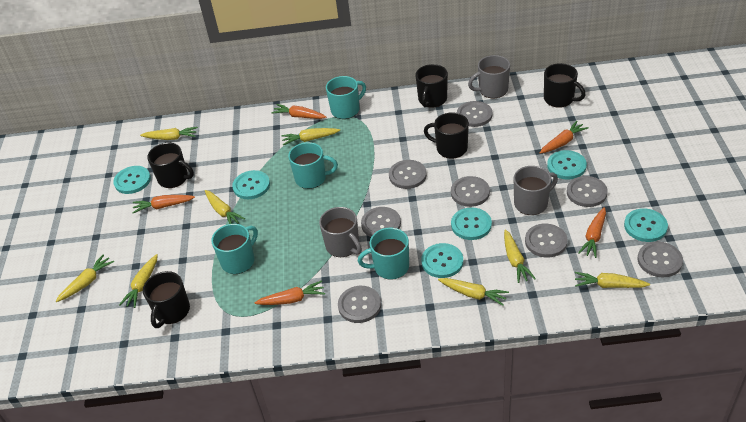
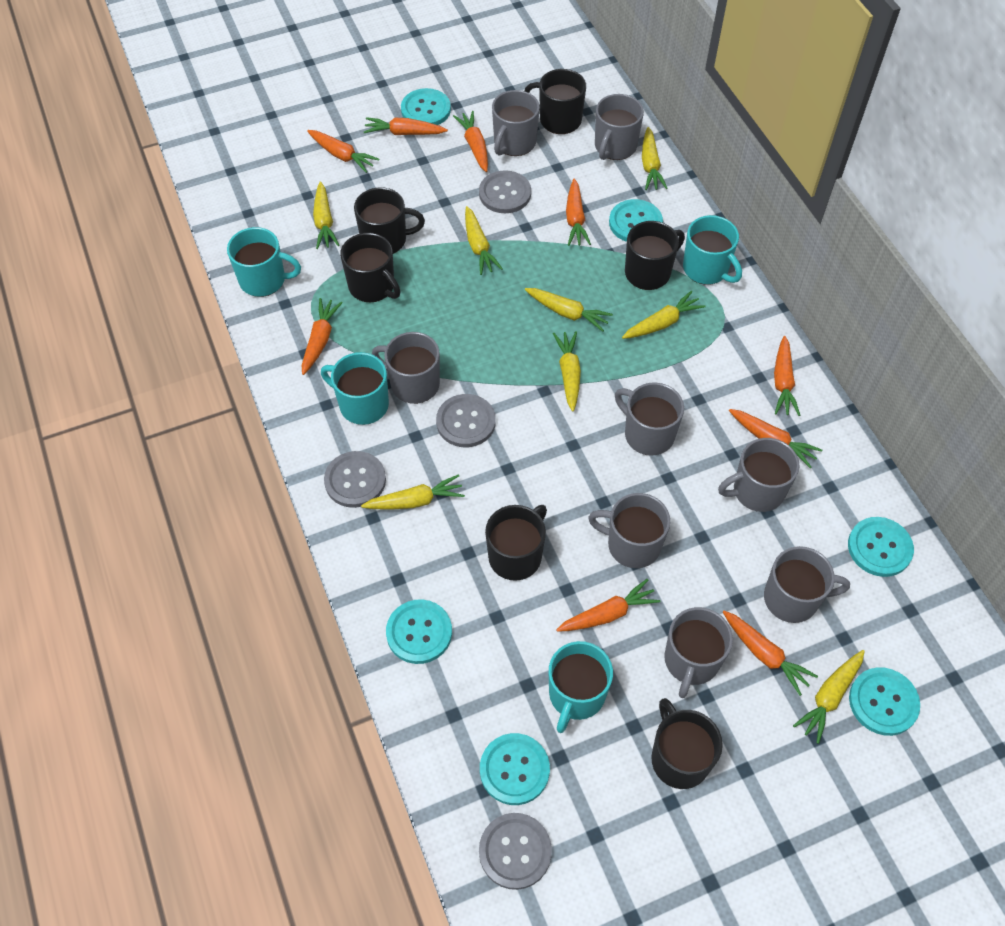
black mug: 5 -> 6
grey button: 8 -> 4
grey mug: 3 -> 8
orange carrot: 5 -> 9

